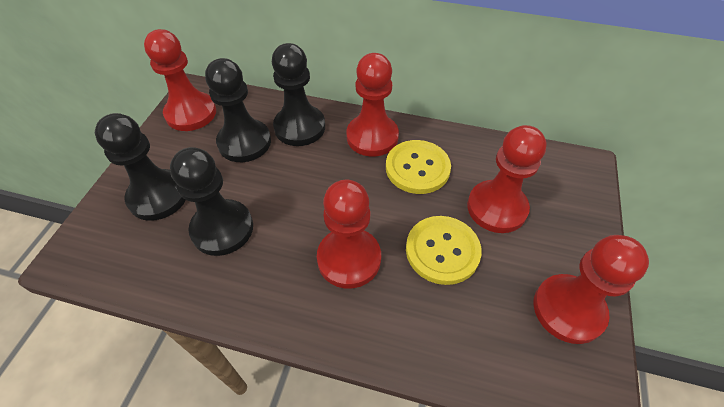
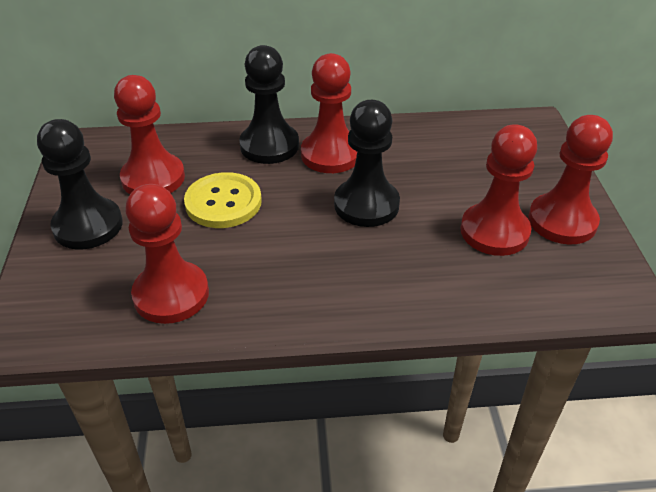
black pawn: 4 -> 3
yellow button: 2 -> 1

